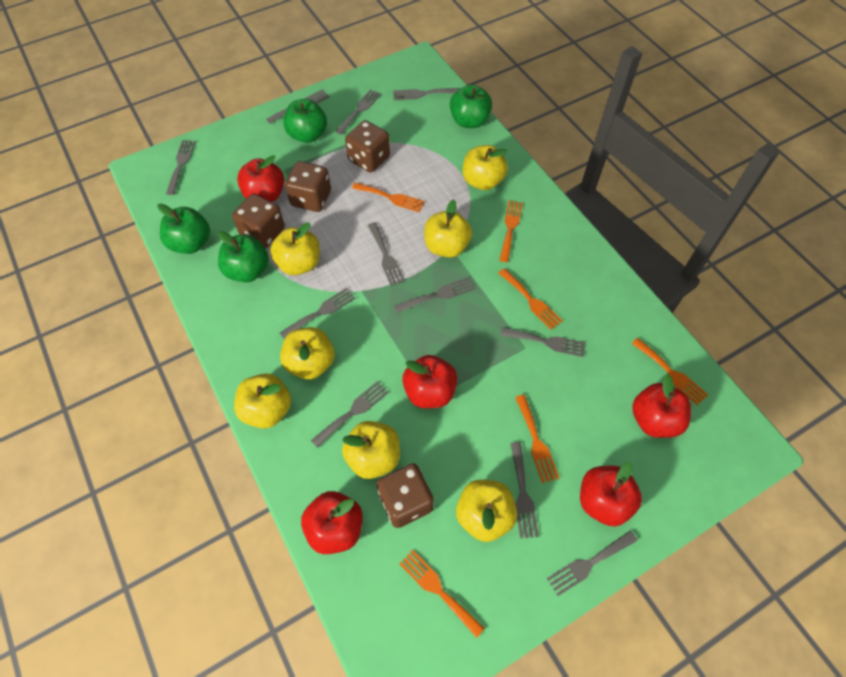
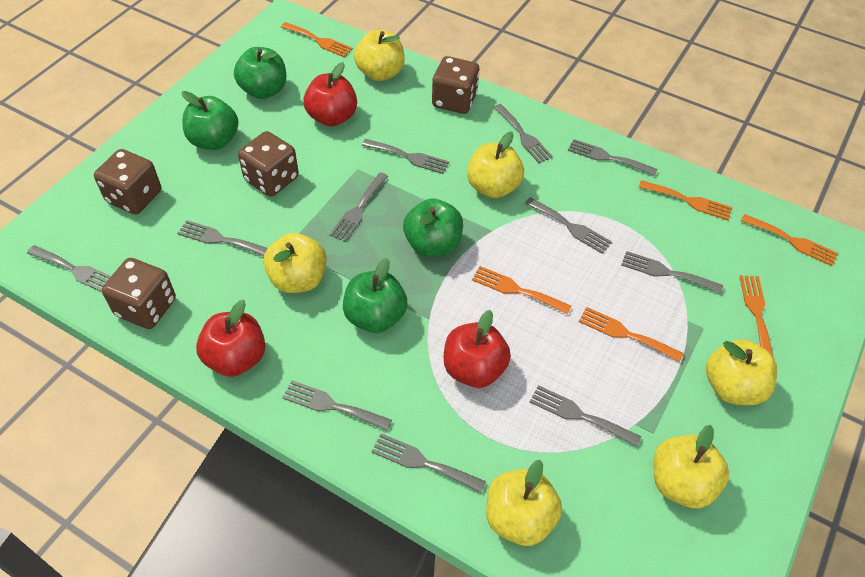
red apple: 5 -> 3
yellow apple: 7 -> 6

